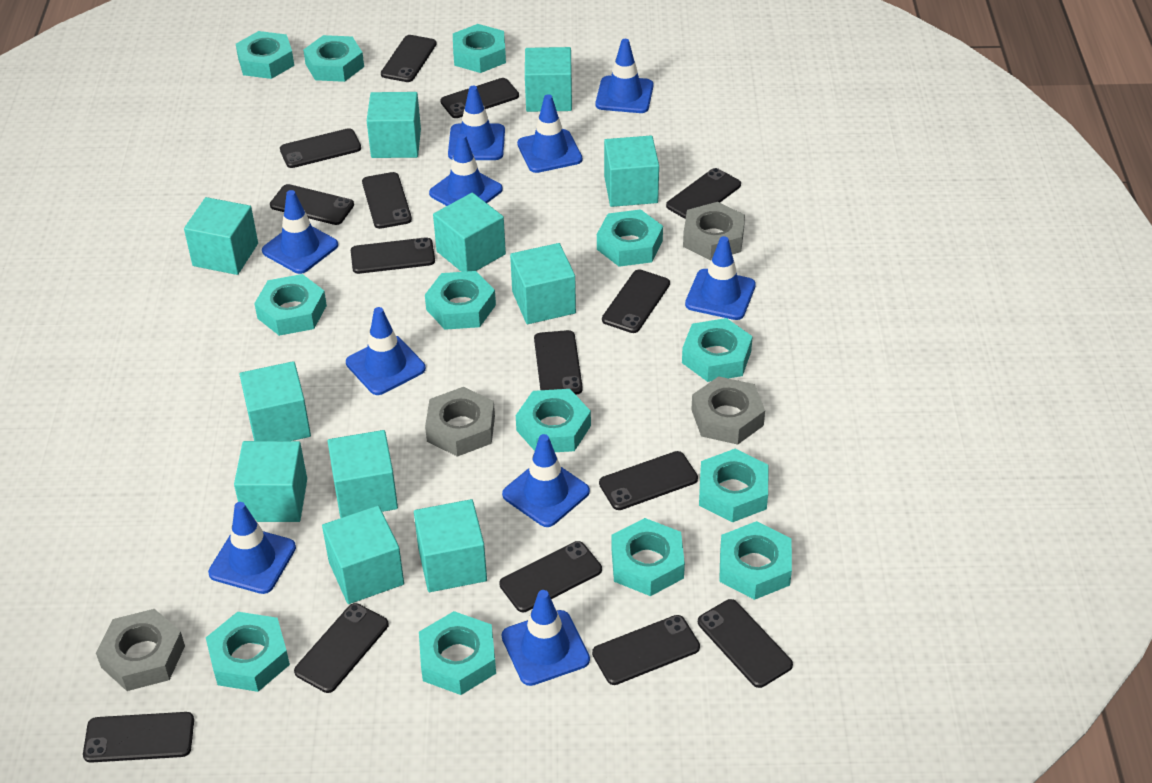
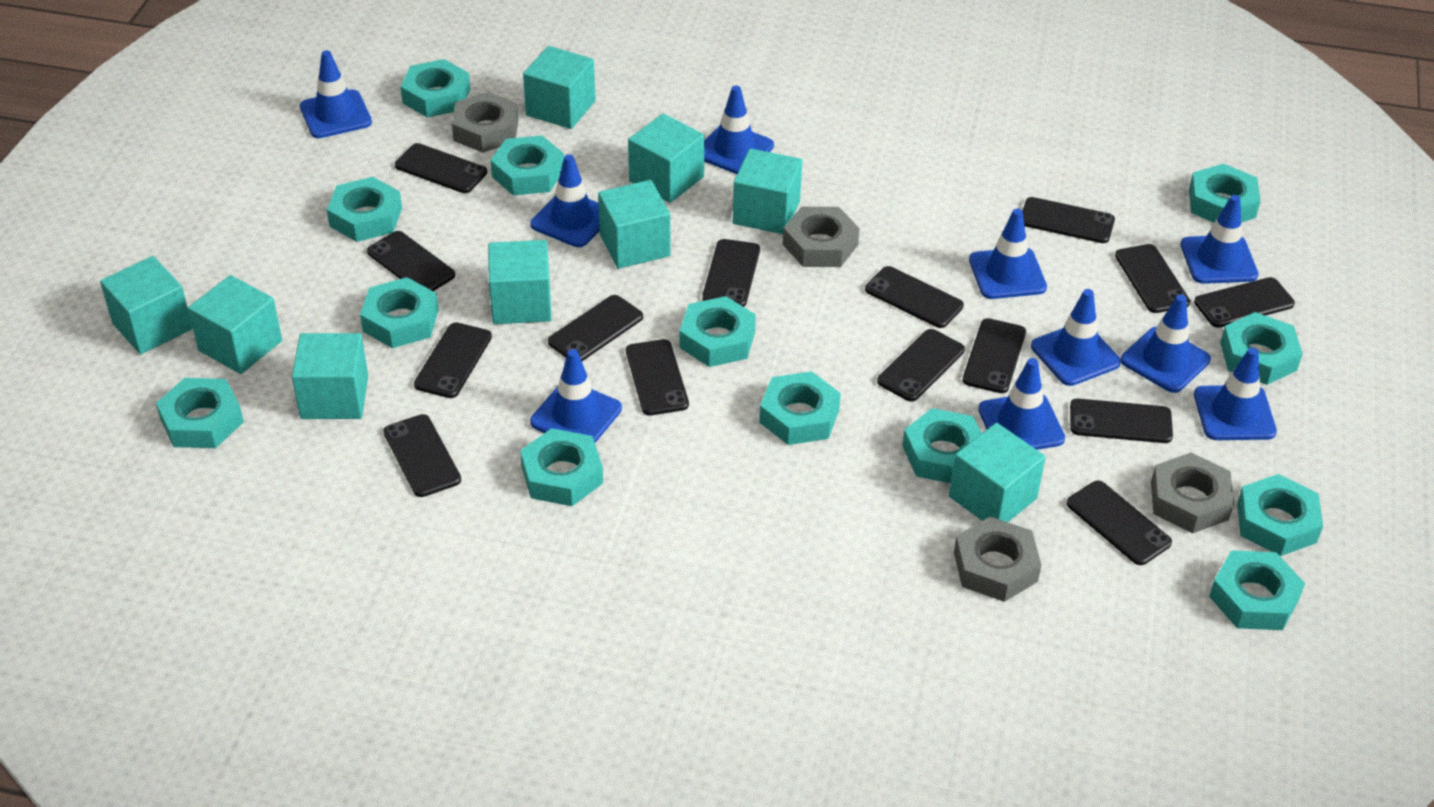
turquoise cube: 11 -> 9

